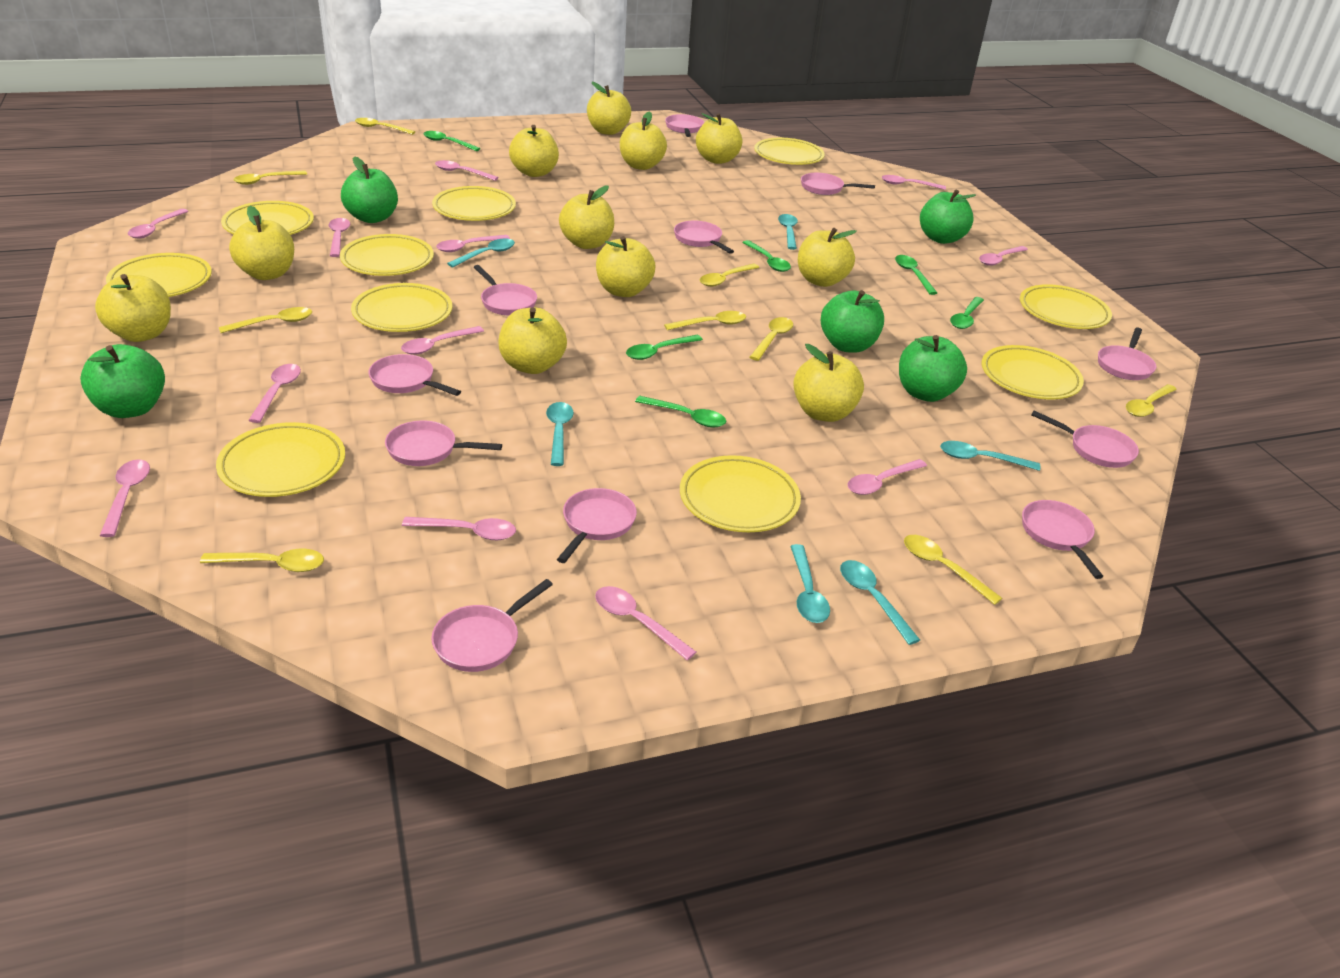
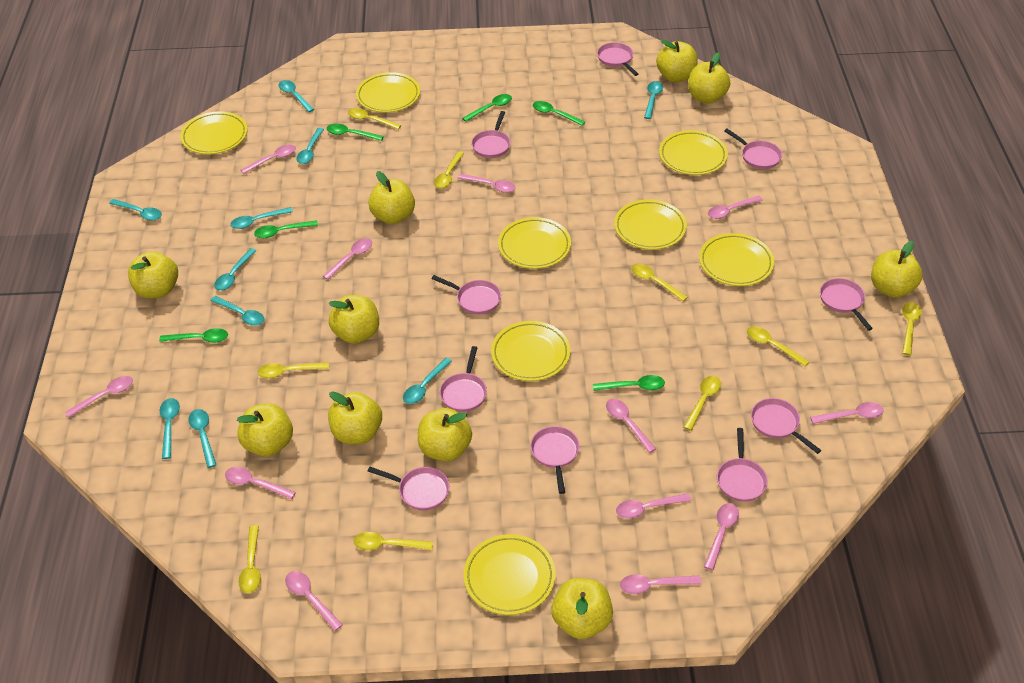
green apple: 5 -> 0
pink pan: 11 -> 10
turquoise spoon: 6 -> 10
yellow apple: 11 -> 10
yellow plate: 10 -> 8

